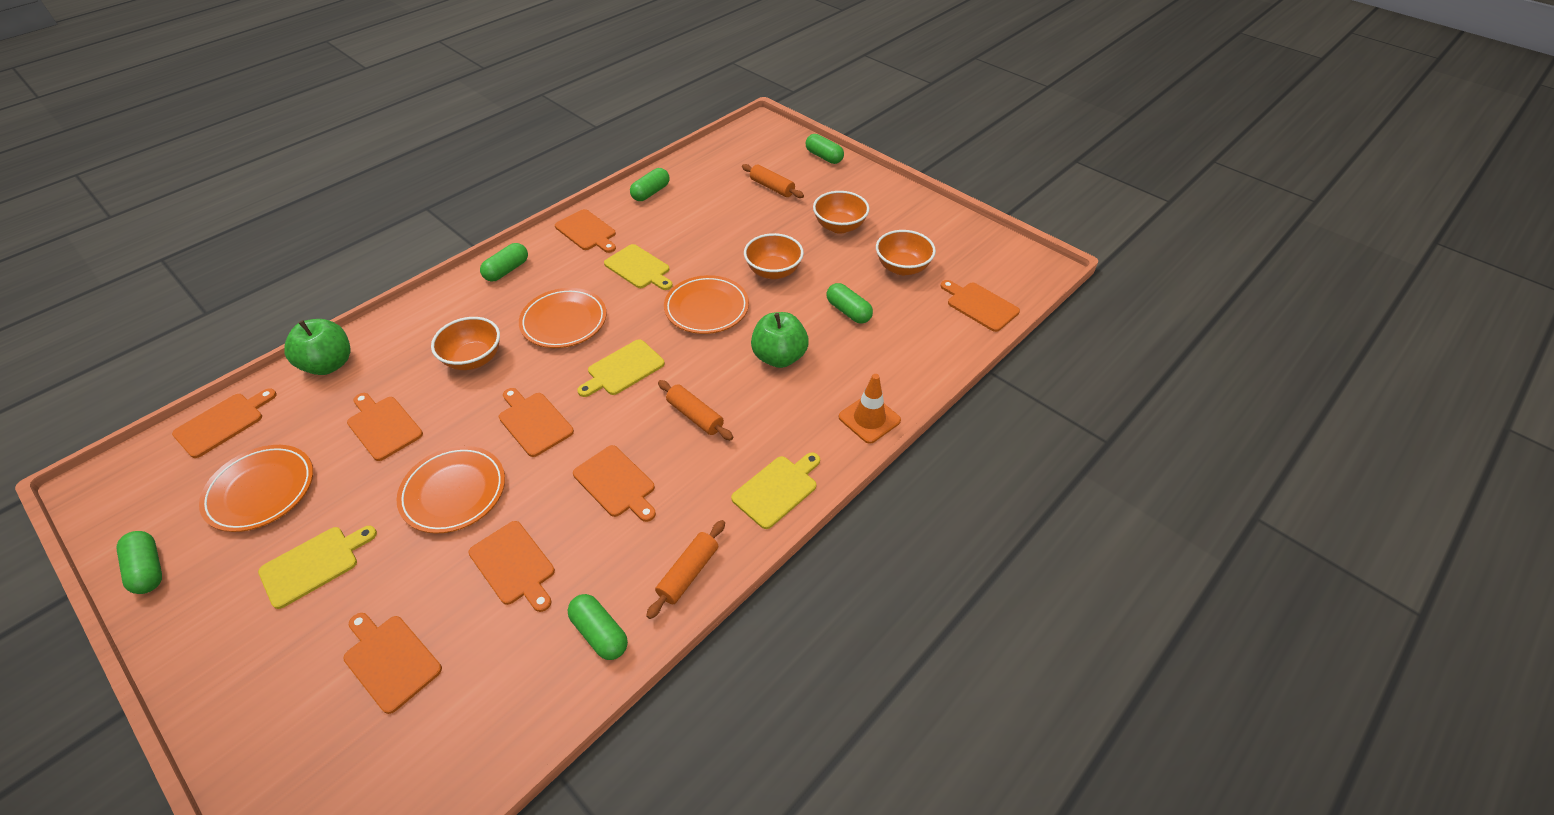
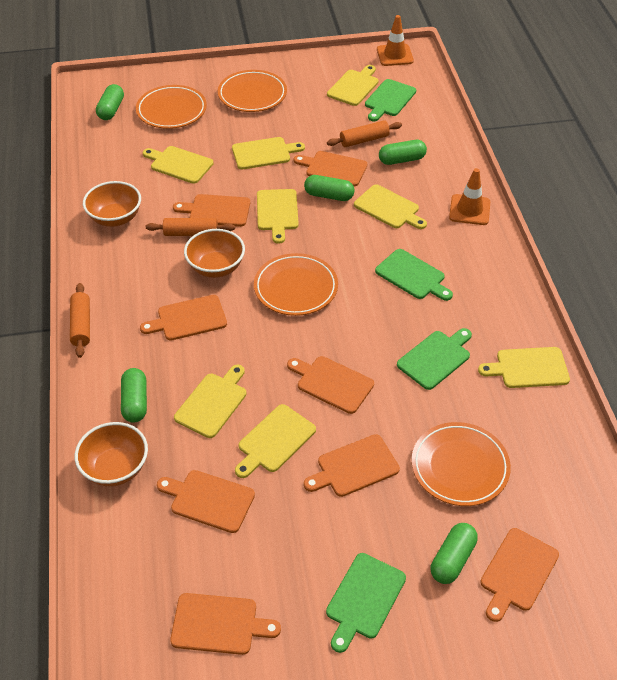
green apple: 2 -> 0
green capsule: 6 -> 5
green cutting board: 0 -> 4
orange bowl: 4 -> 3
orange traffic cone: 1 -> 2
yellow cutting board: 4 -> 8

